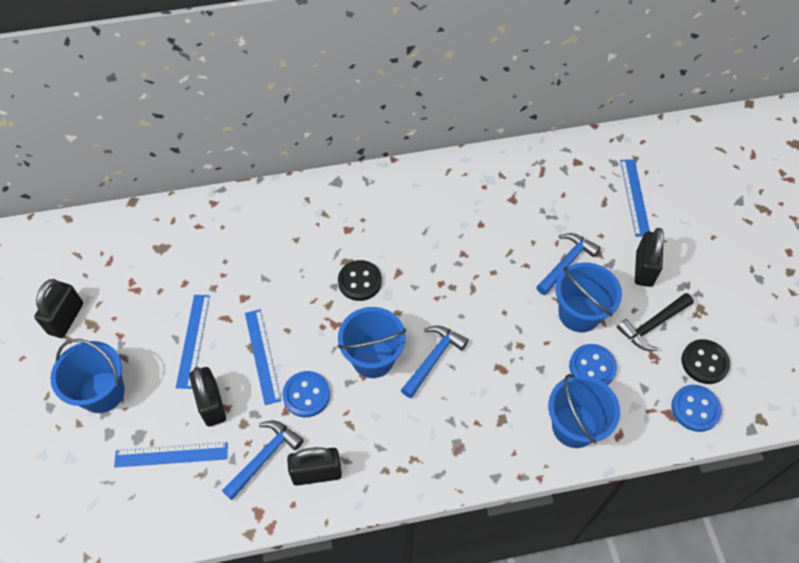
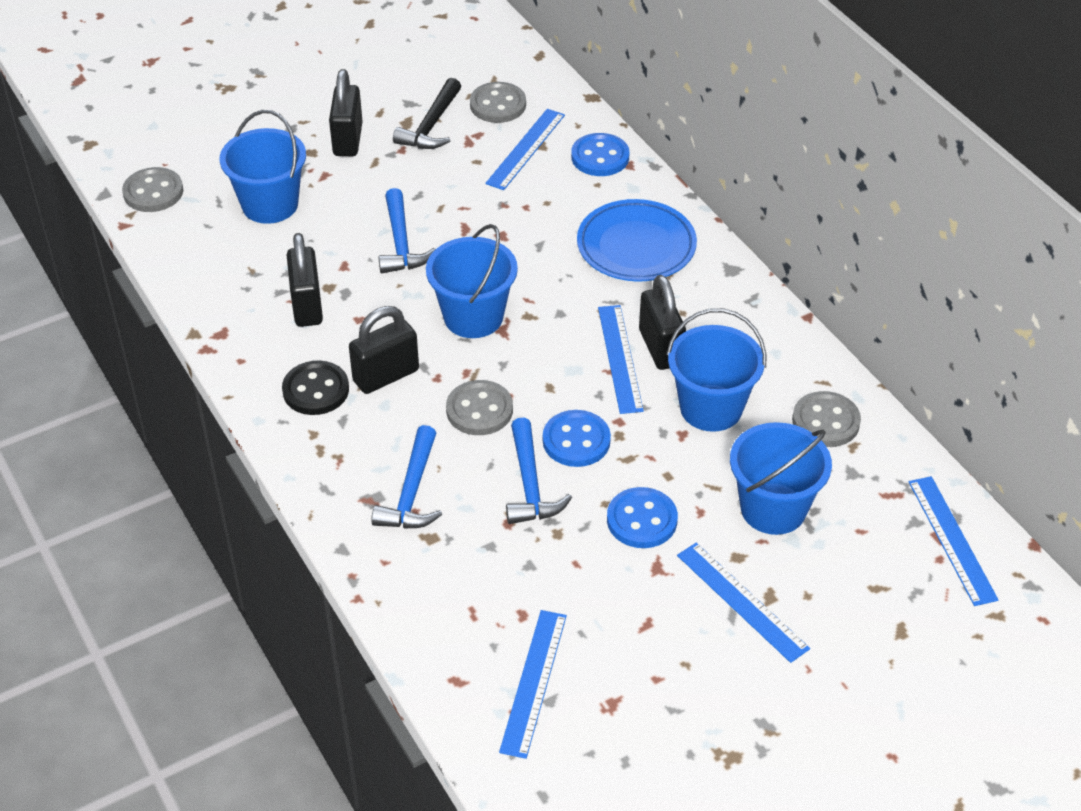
black button: 2 -> 1
blue plate: 0 -> 1
blue ruler: 4 -> 5
grey button: 0 -> 4

